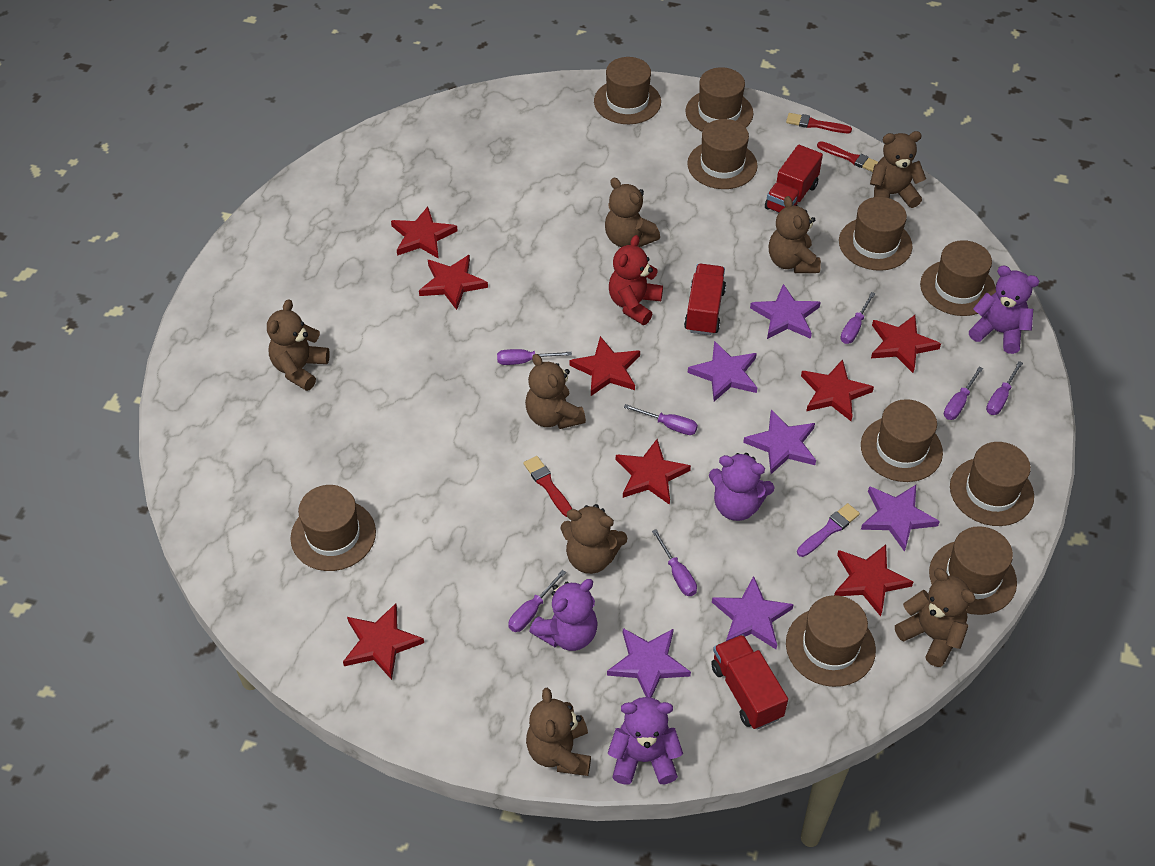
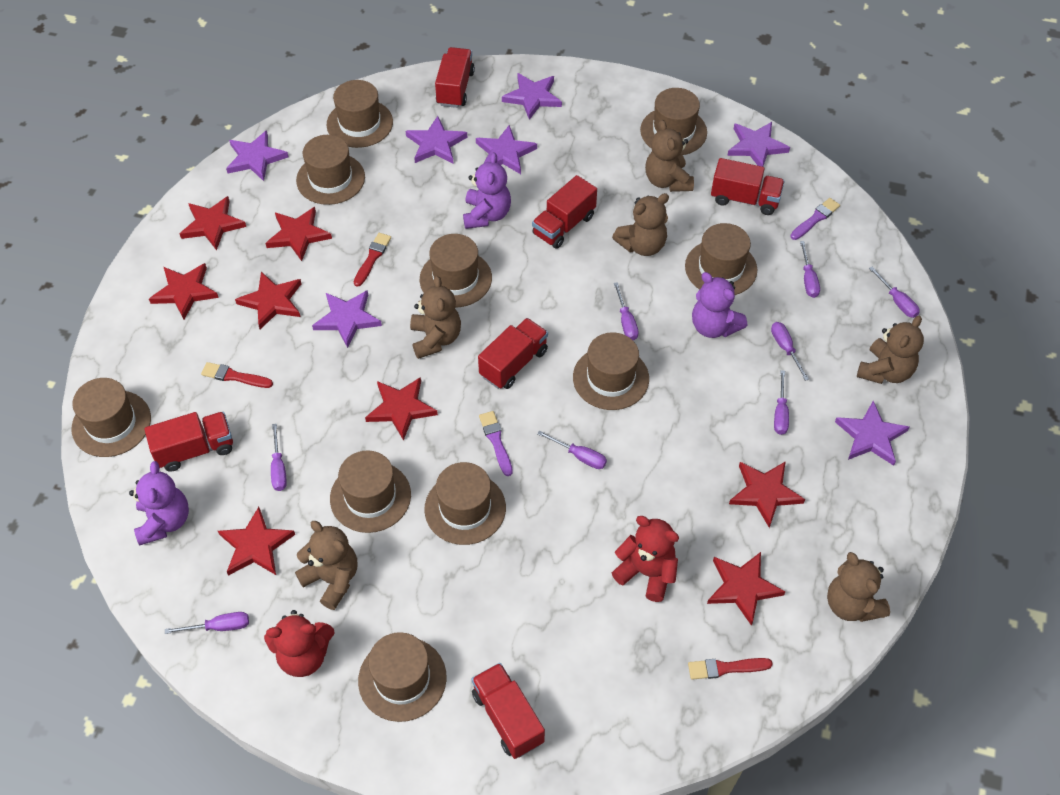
brown teddy bear: 8 -> 6
purple brush: 1 -> 2
purple screwdriver: 7 -> 8
purple star: 6 -> 7
purple teddy bear: 4 -> 3
red teddy bear: 1 -> 2
red truck: 3 -> 6

